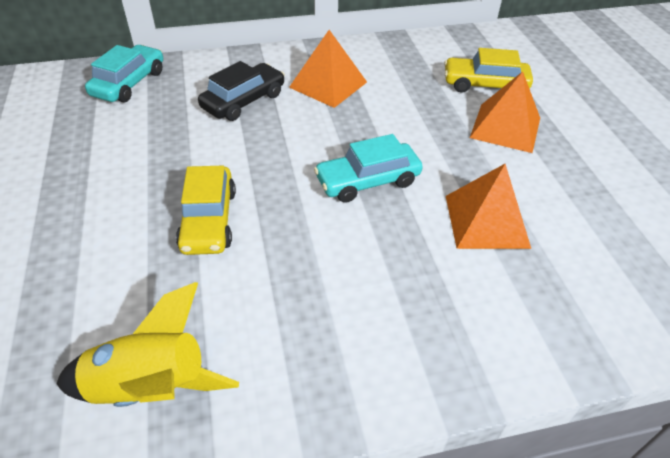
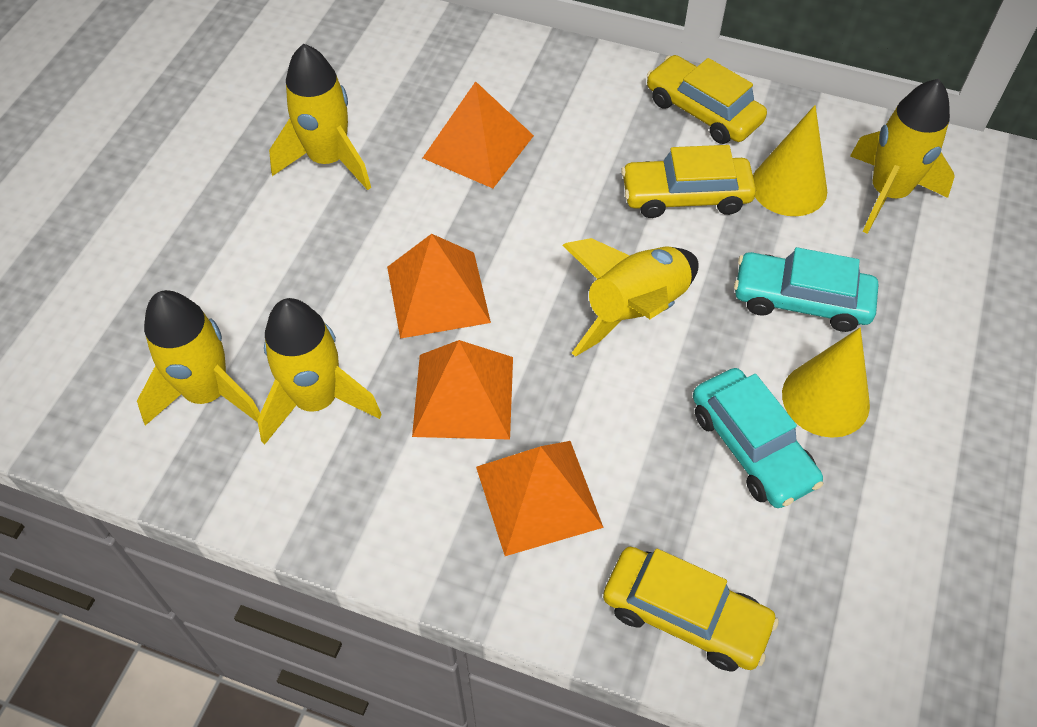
black car: 1 -> 0
orange pyramid: 3 -> 4
yellow car: 2 -> 3
yellow cone: 0 -> 2
yellow rocket: 1 -> 5

